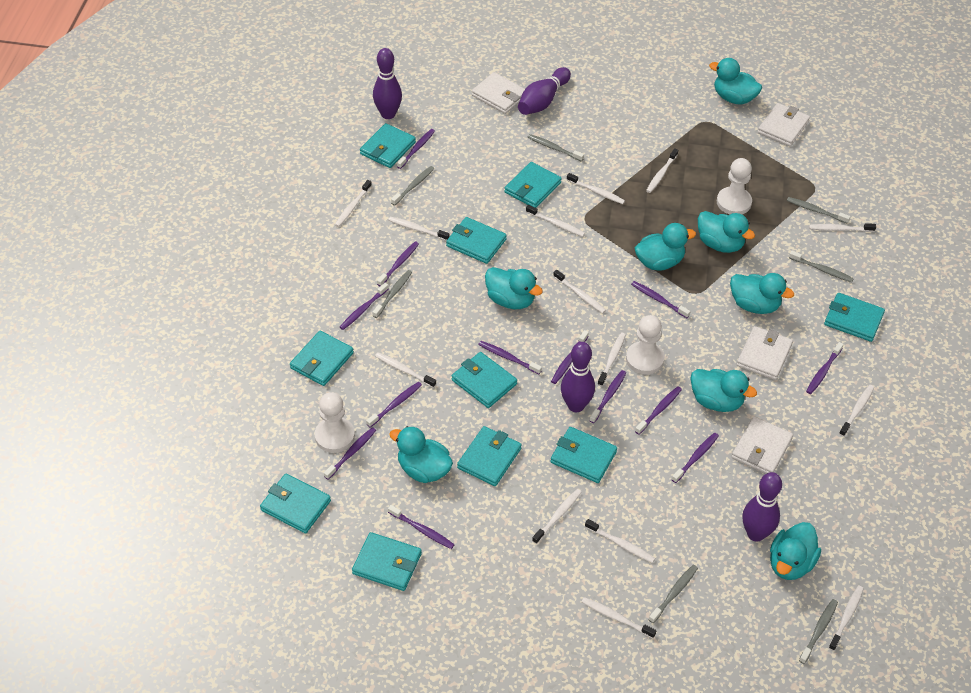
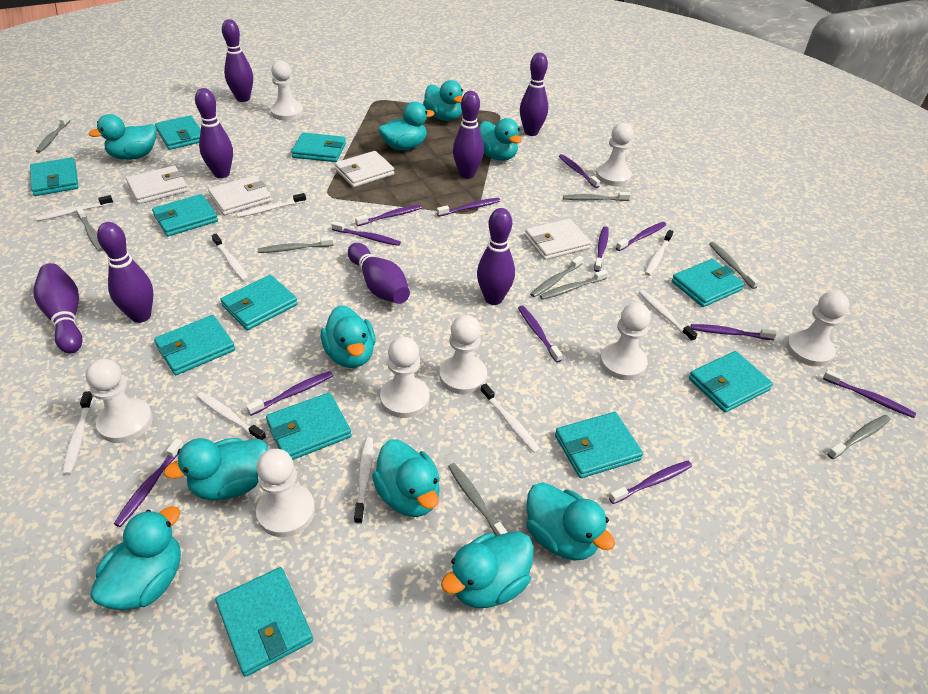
grey toothbrush: 7 -> 9
purple bowling pin: 4 -> 8
purple toothbrush: 13 -> 12
turquoise duck: 8 -> 10
turquoise wallet: 10 -> 11
white pawn: 3 -> 8
white toothbrush: 14 -> 9

